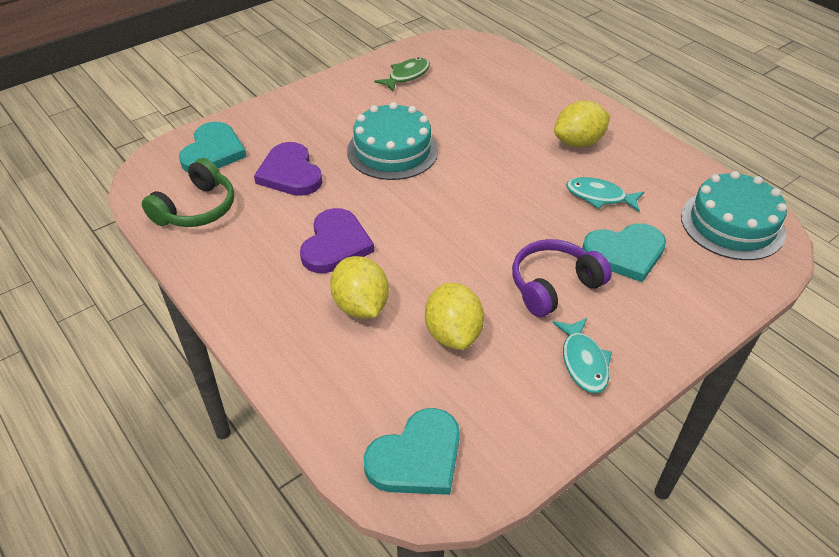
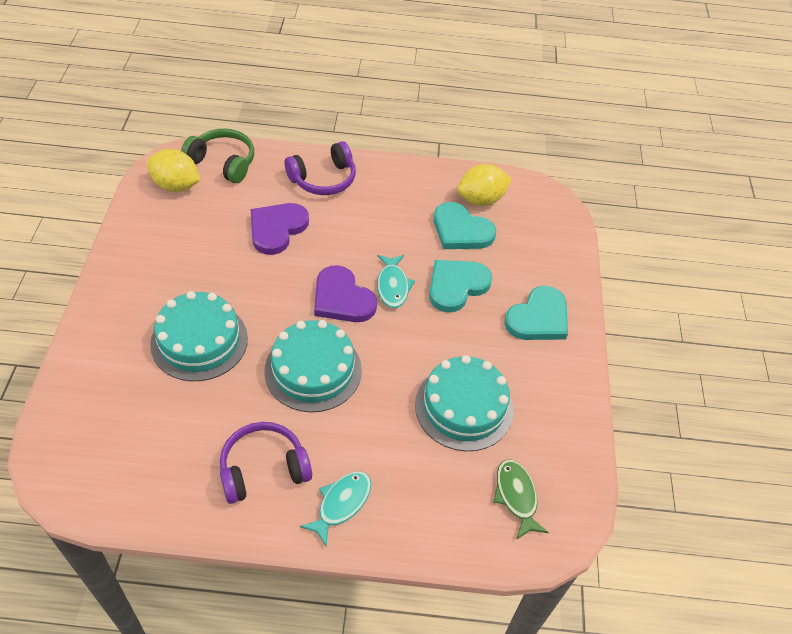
purple headphones: 1 -> 2
turquoise cake: 2 -> 3
yellow lemon: 3 -> 2

